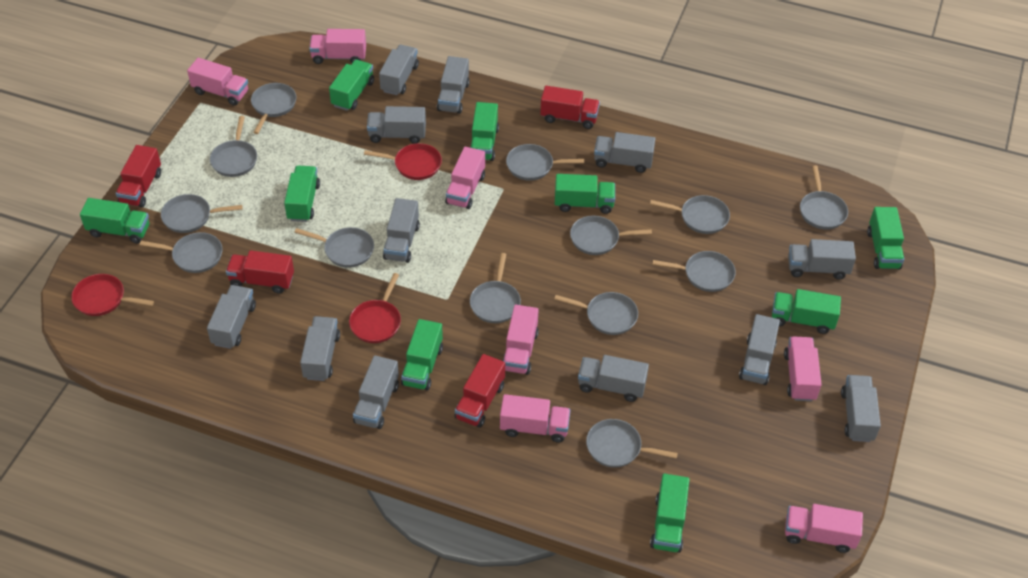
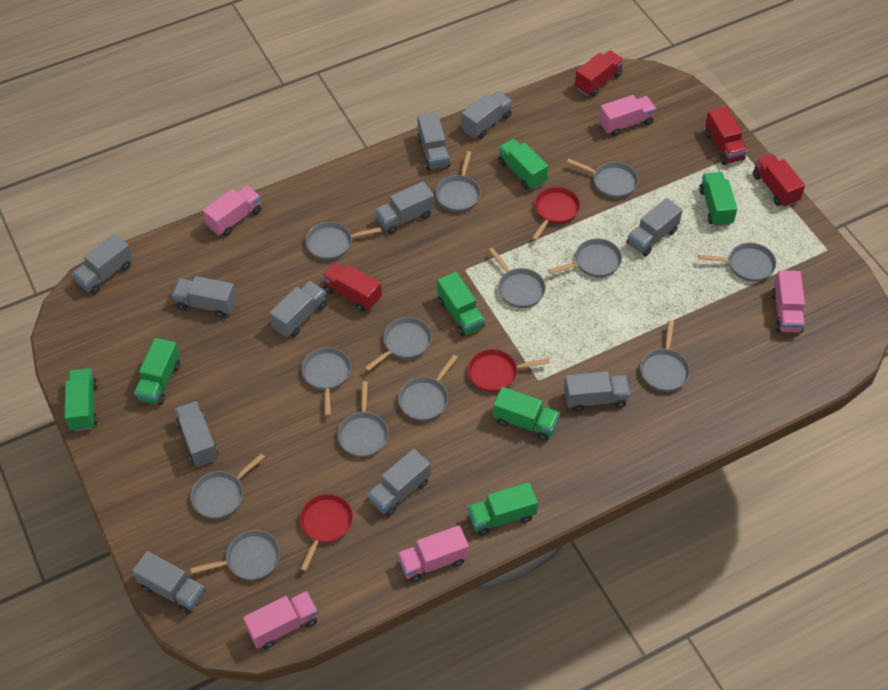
green truck: 9 -> 7
grey truck: 12 -> 11
pink truck: 7 -> 5

